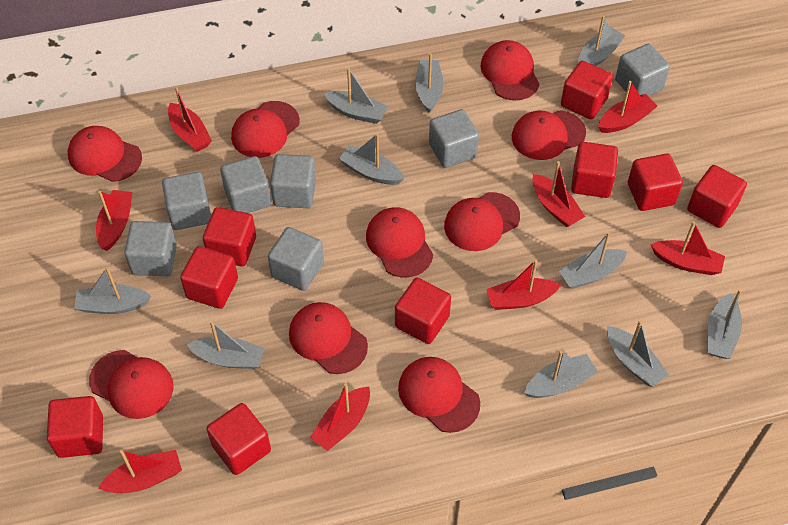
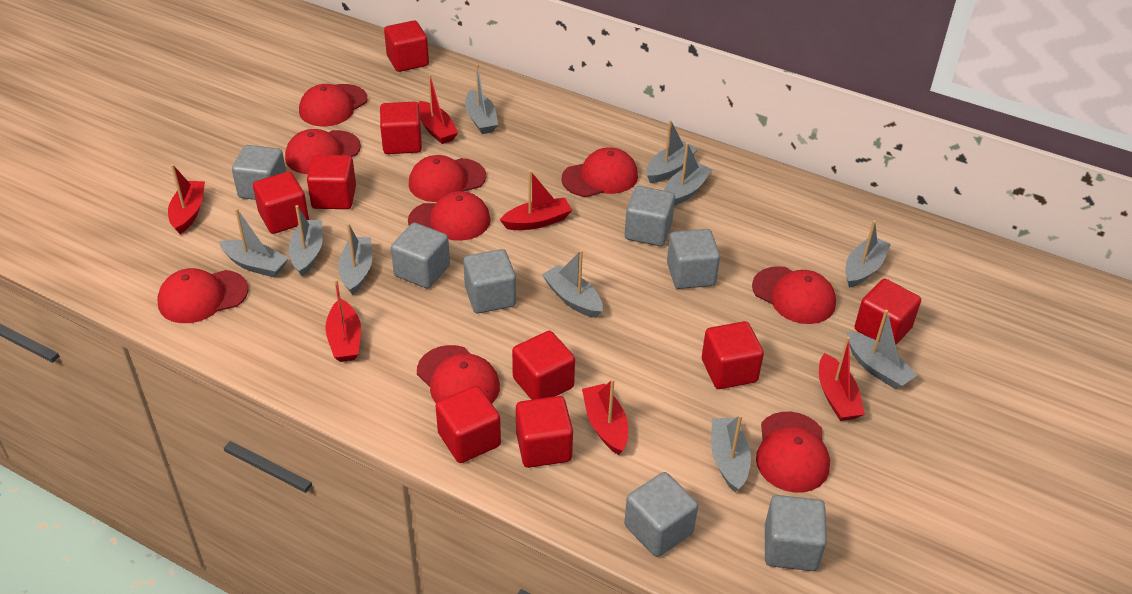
red boat: 8 -> 6

